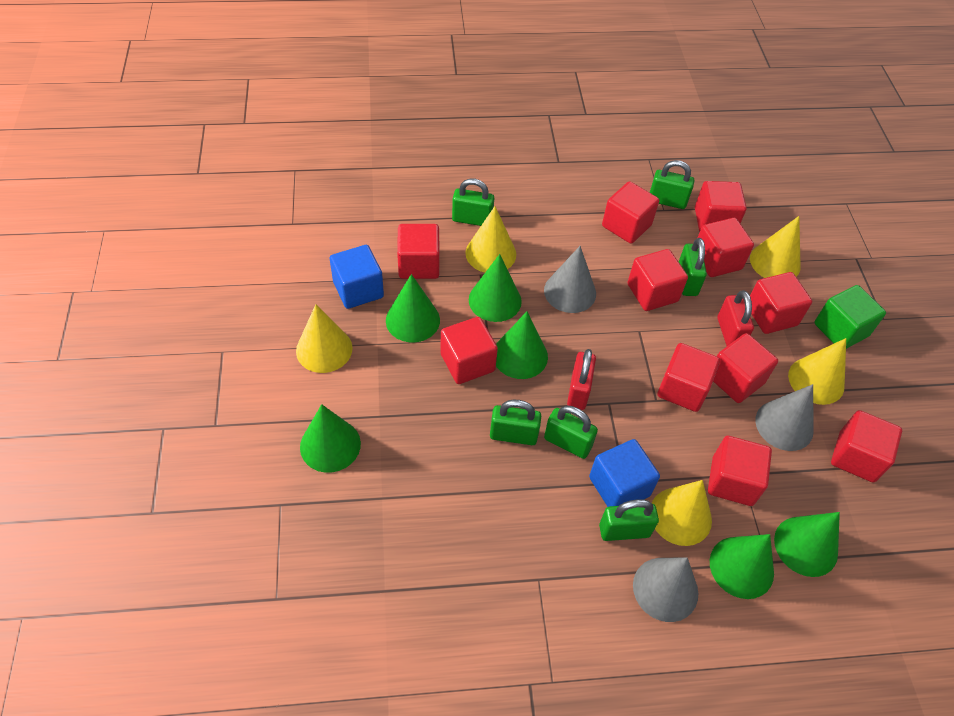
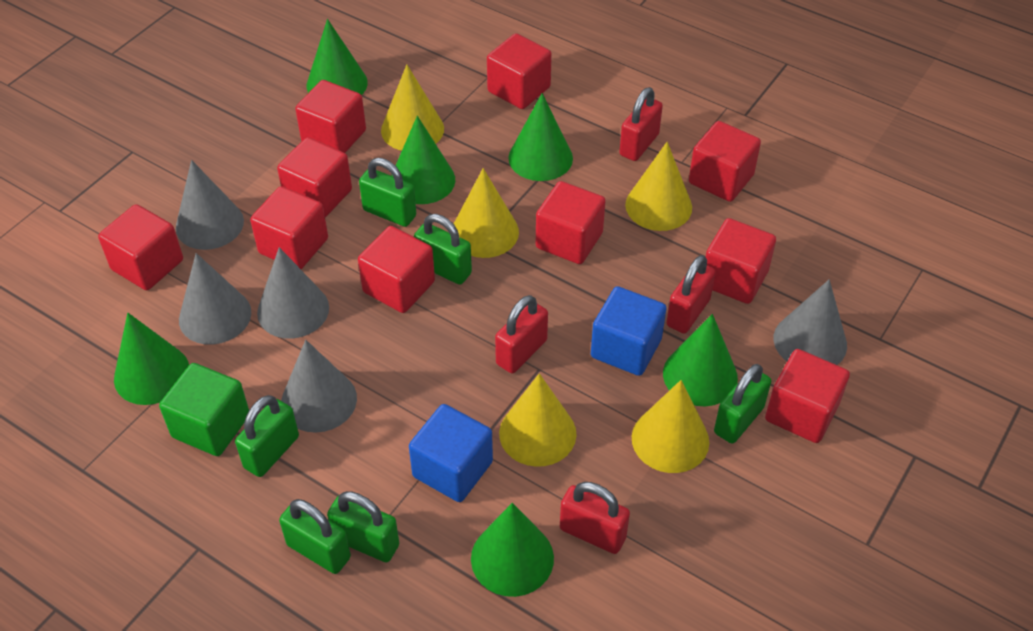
grey cone: 3 -> 5
red cube: 11 -> 10
red padlock: 2 -> 4

